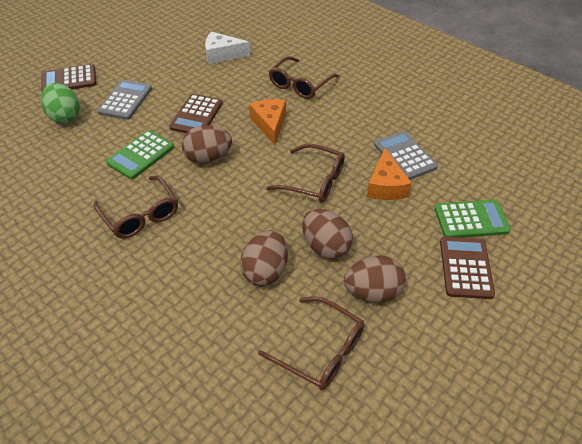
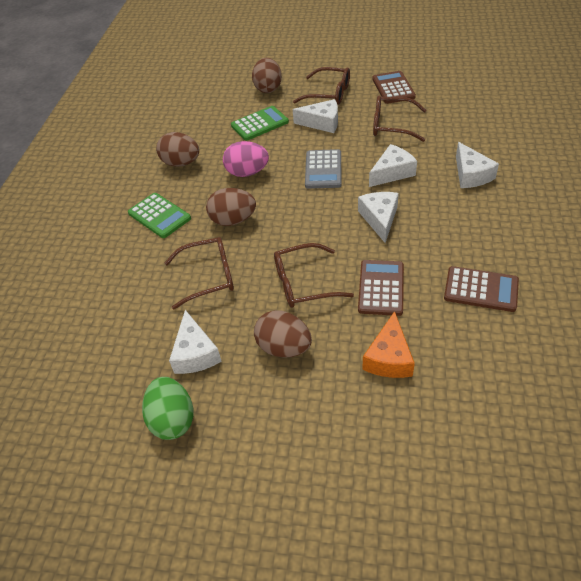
grey calculator: 2 -> 1
orange cheese: 2 -> 1
pink egg: 0 -> 1
white cheese: 1 -> 5

